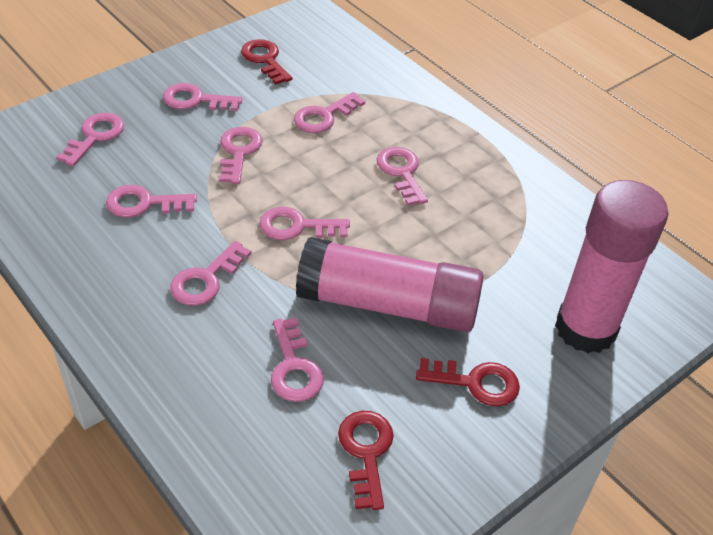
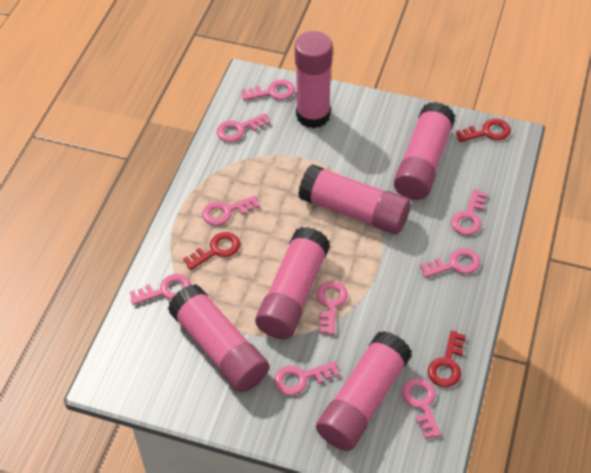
pink glue stick: 2 -> 6

